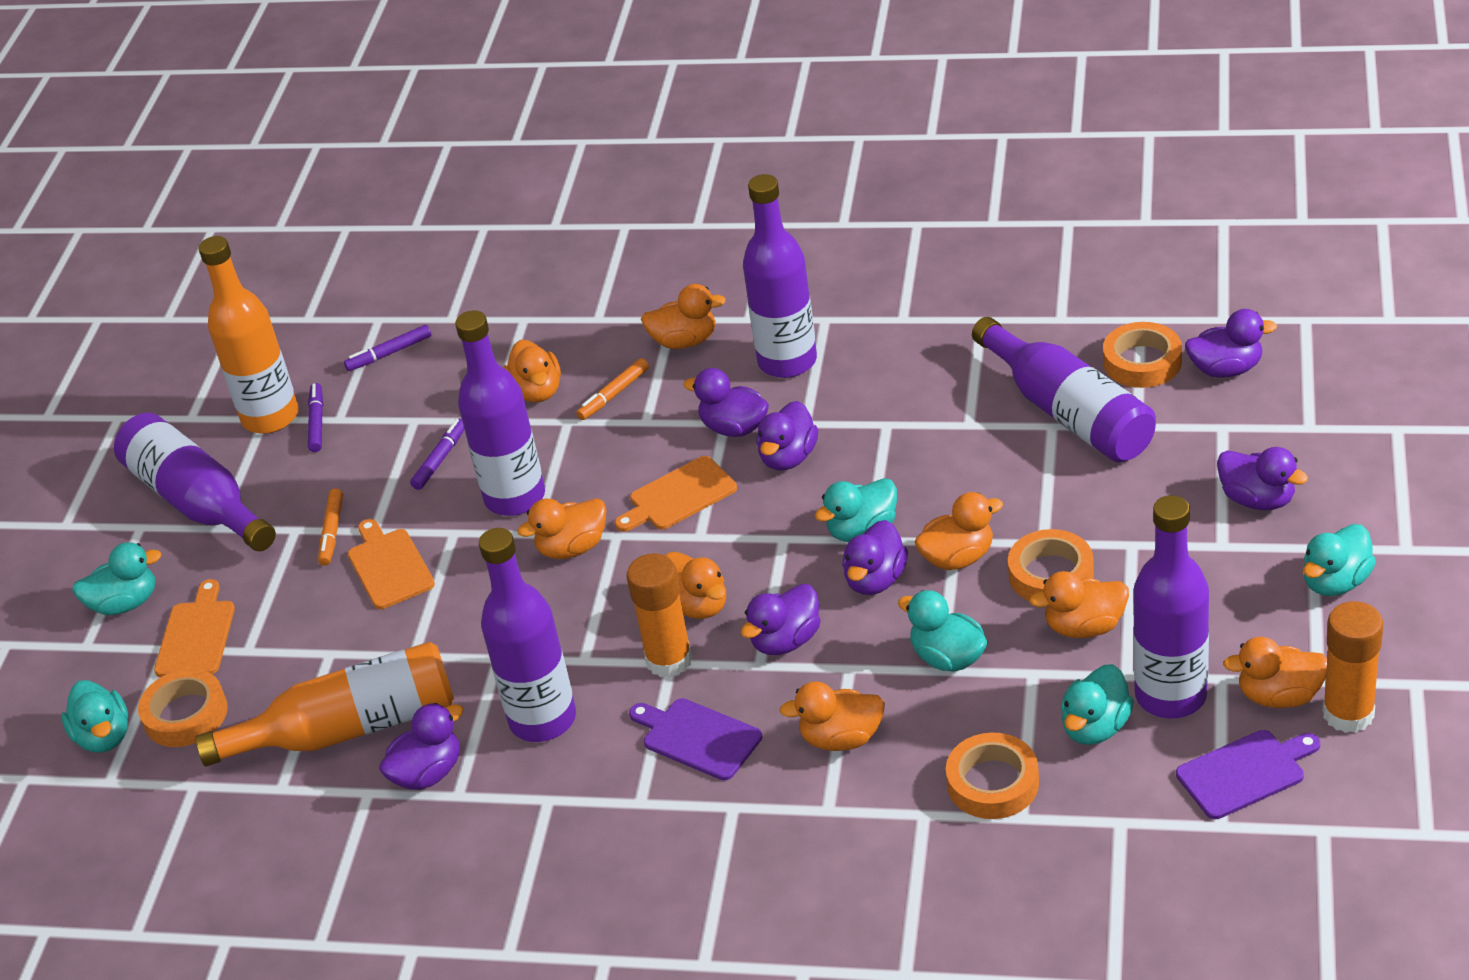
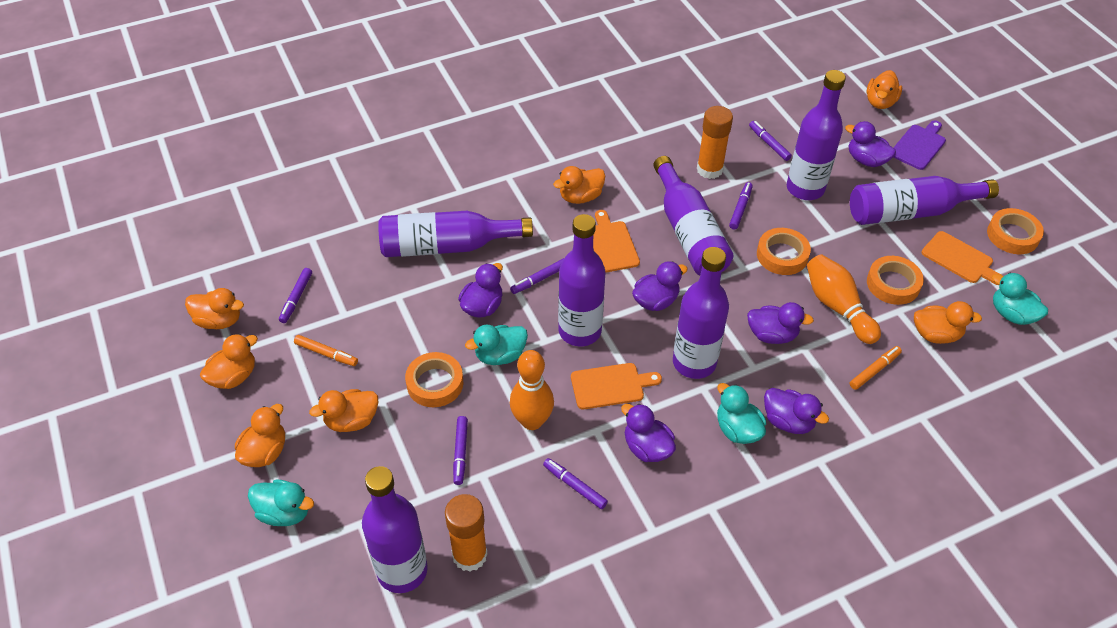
orange bottle: 2 -> 0
orange bowling pin: 0 -> 2
orange duck: 8 -> 7
purple bottle: 6 -> 7
purple cutting board: 2 -> 1
purple duck: 7 -> 6
purple marker: 3 -> 6
turquoise duck: 6 -> 4

